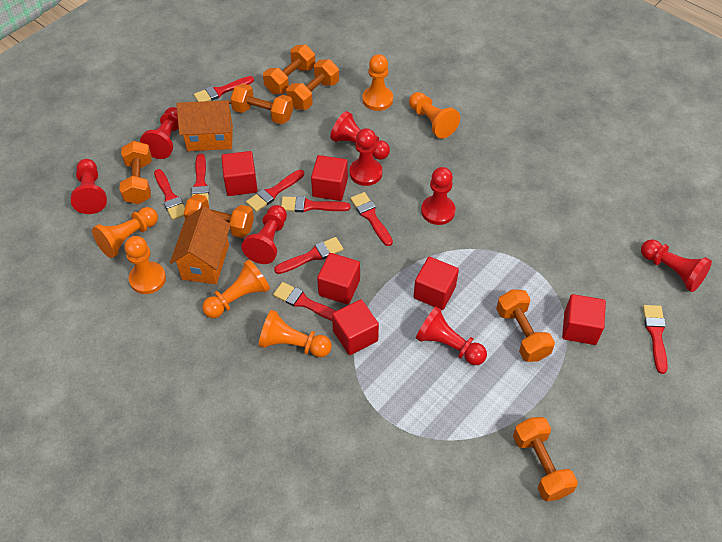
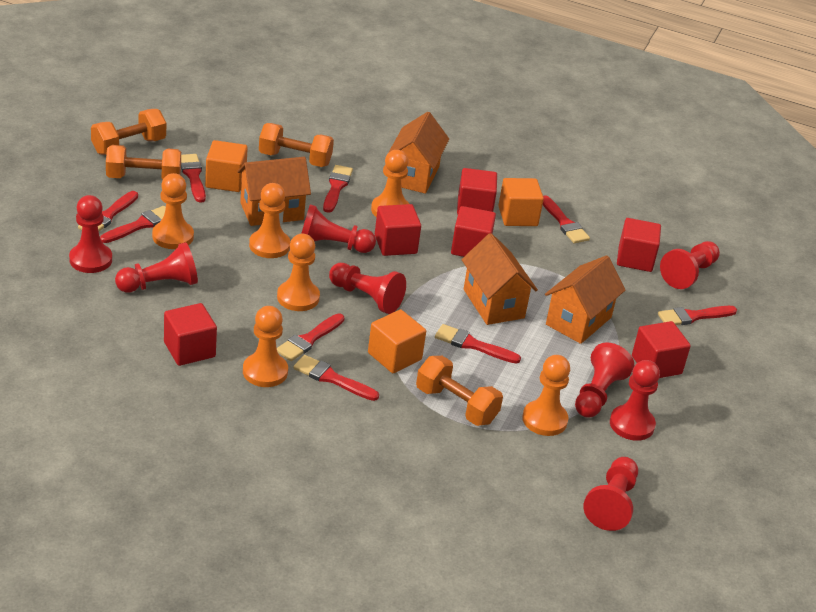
orange cube: 0 -> 3
orange dumbbell: 7 -> 4
orange house: 2 -> 4

